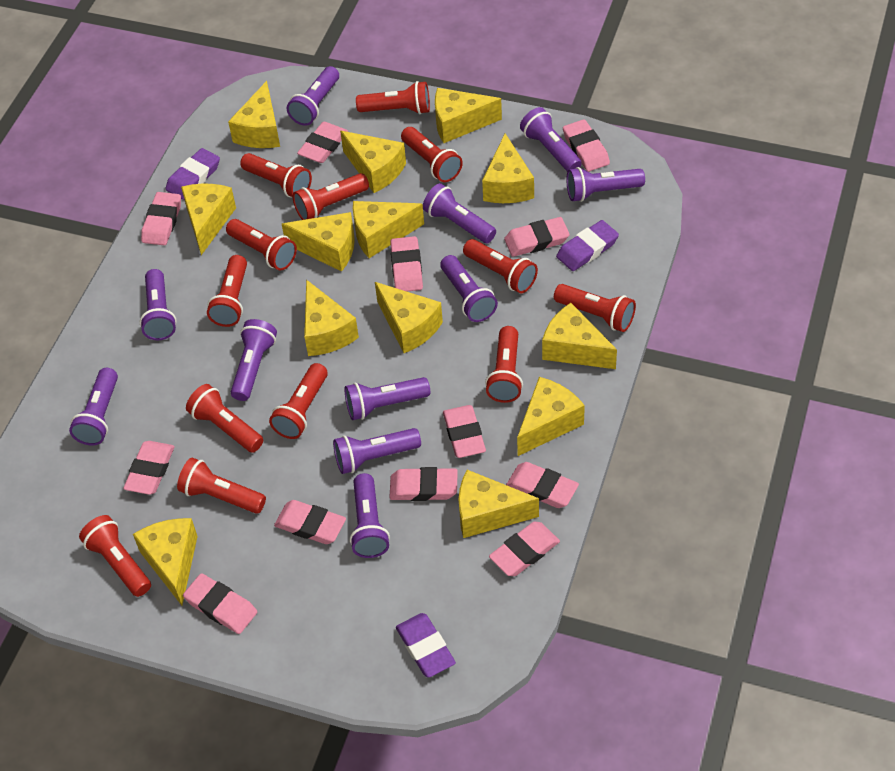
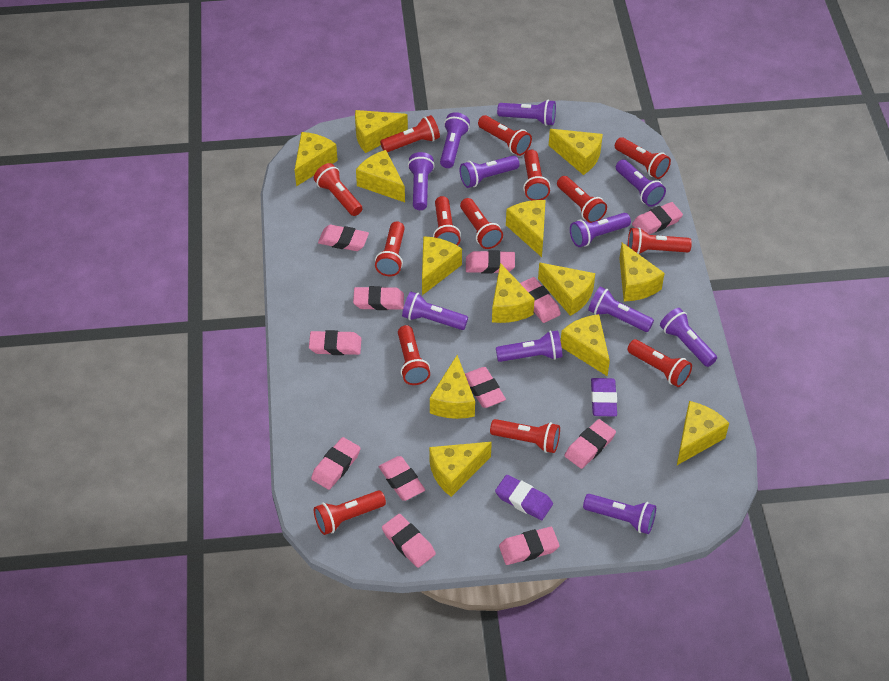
purple eraser: 3 -> 2
red flashlight: 13 -> 14

